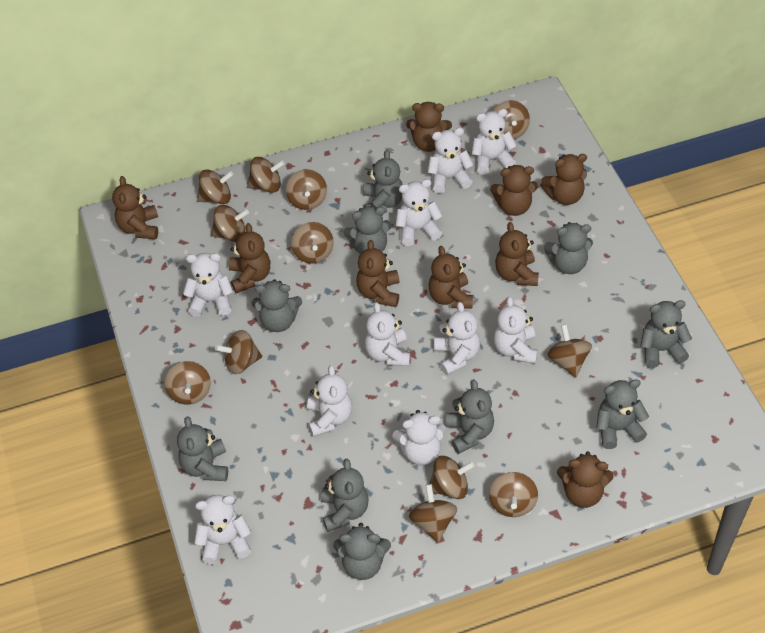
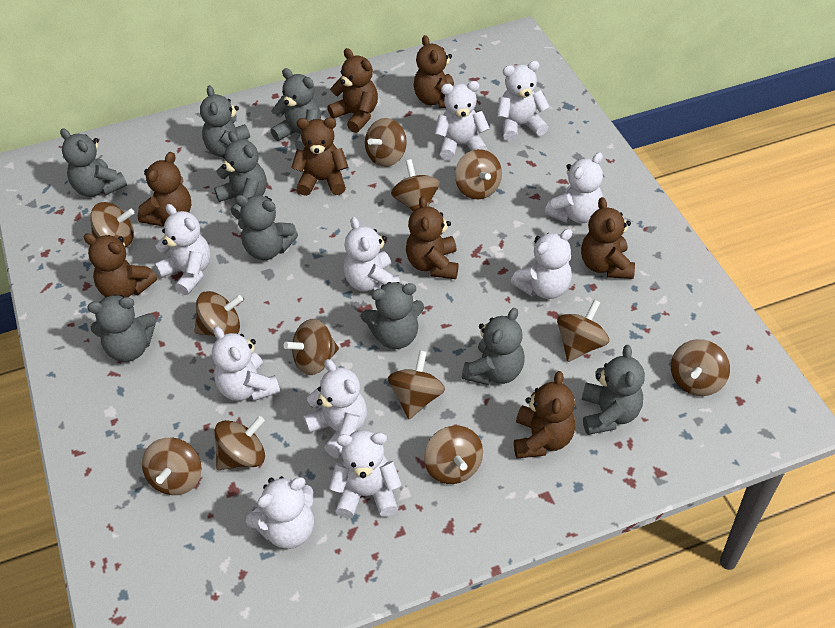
brown teddy bear: 9 -> 8
grey teddy bear: 10 -> 9

